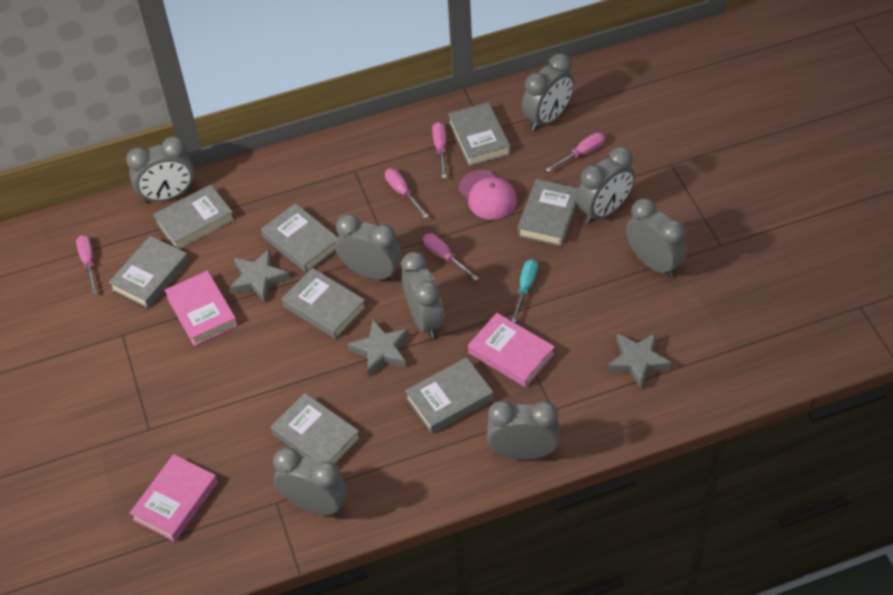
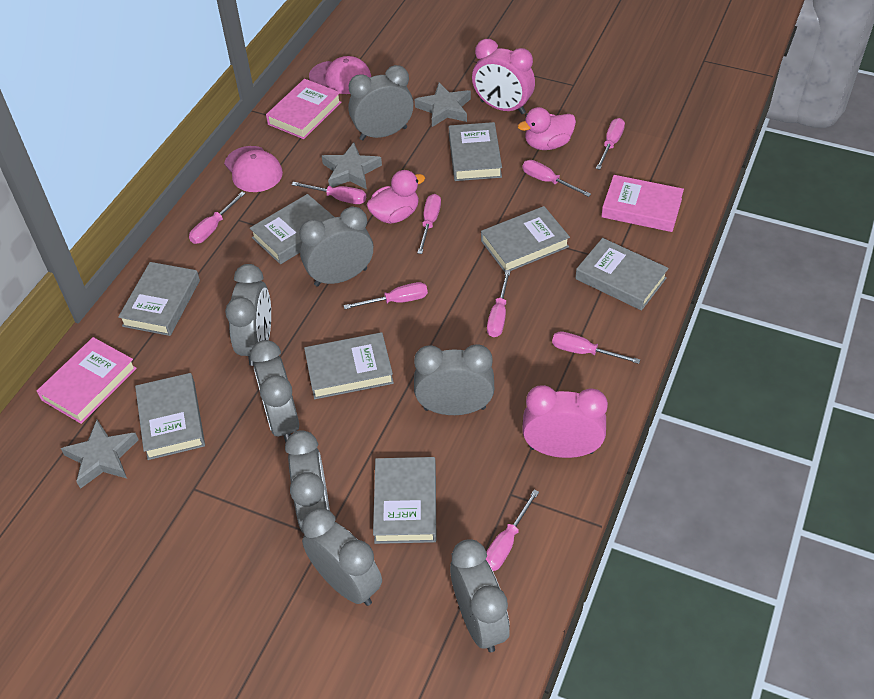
pink cap: 1 -> 2
pink clock: 0 -> 2
pink duck: 0 -> 2
pink screwdriver: 5 -> 9
turquoise screwdriver: 1 -> 0

